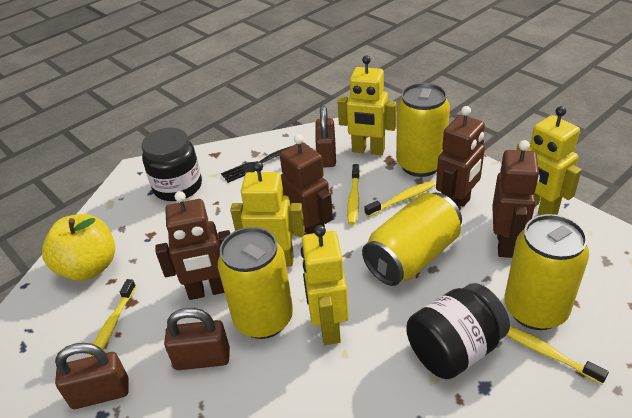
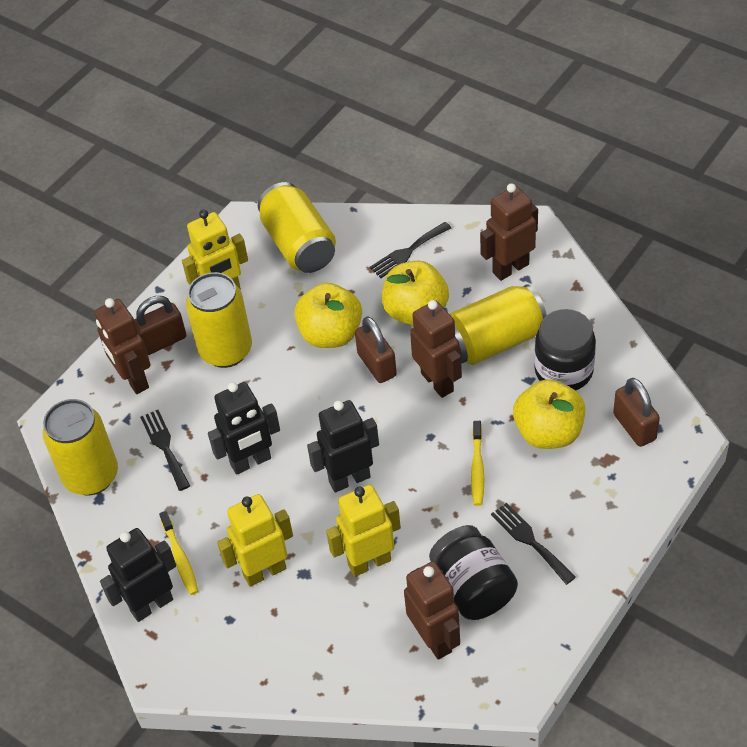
black fork: 1 -> 3
black robot: 0 -> 3
yellow apple: 1 -> 3
yellow robot: 4 -> 3
yellow toothbrush: 4 -> 2

